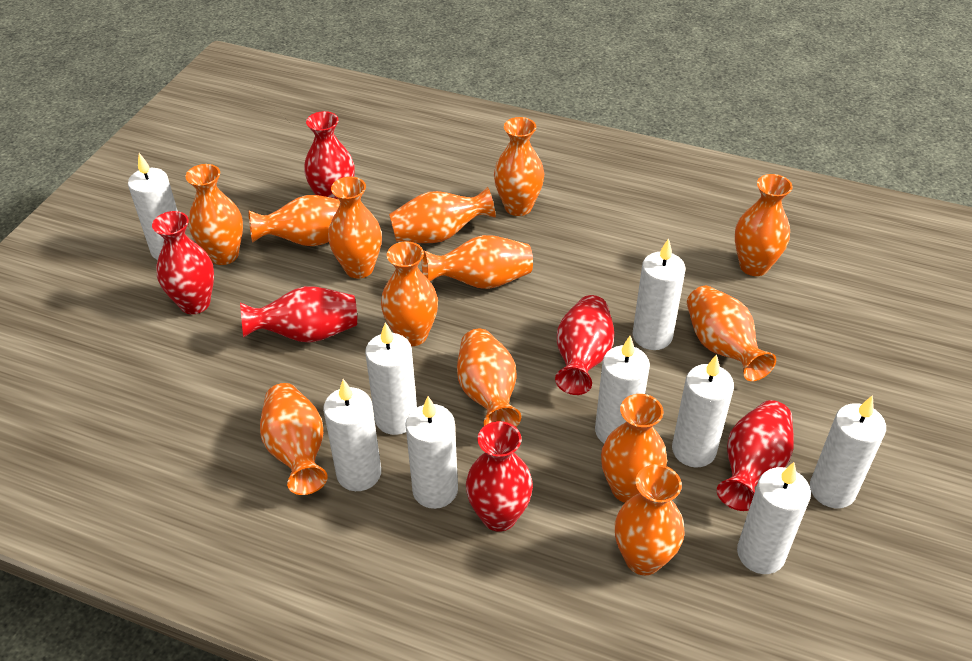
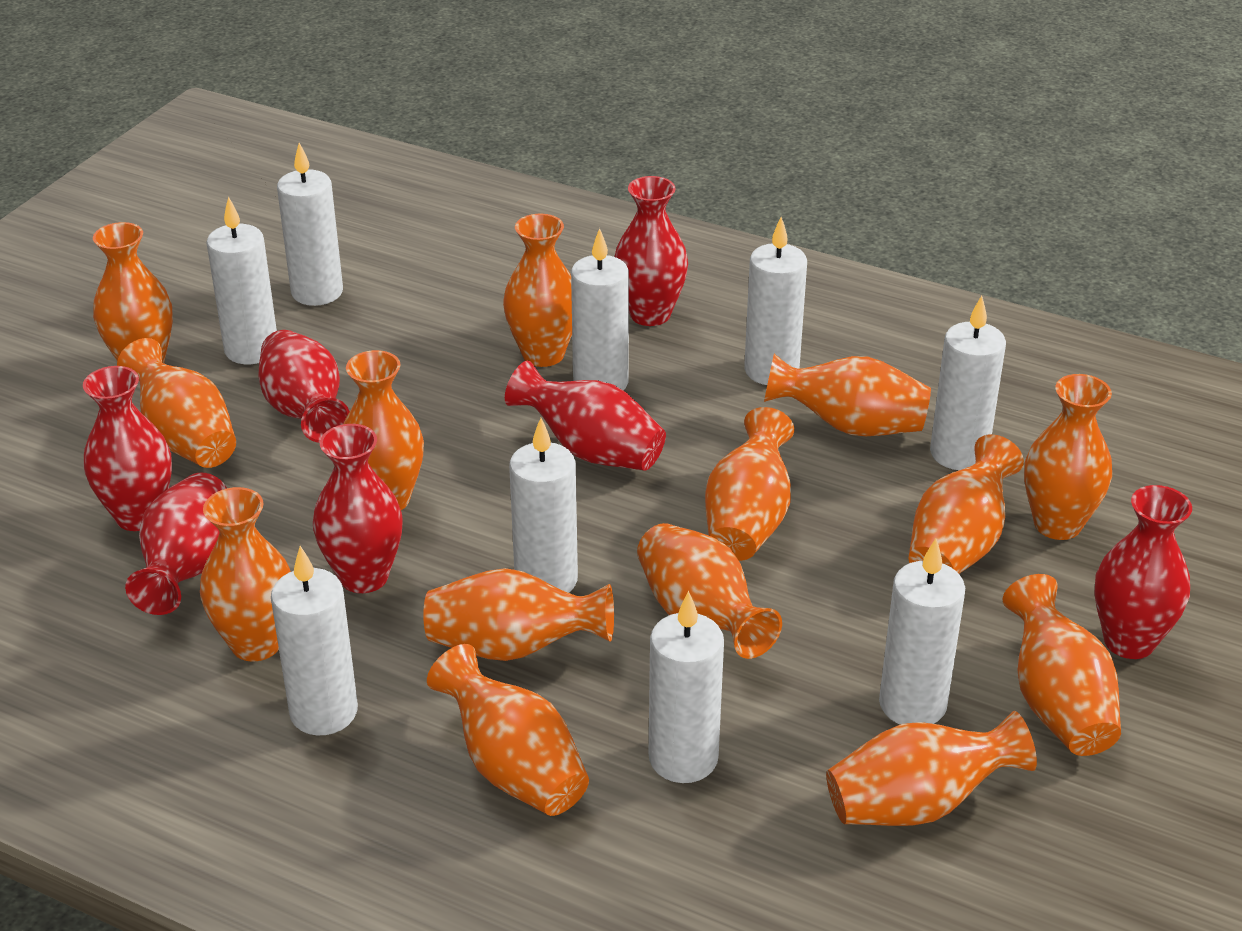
orange vase: 13 -> 14
red vase: 6 -> 7

